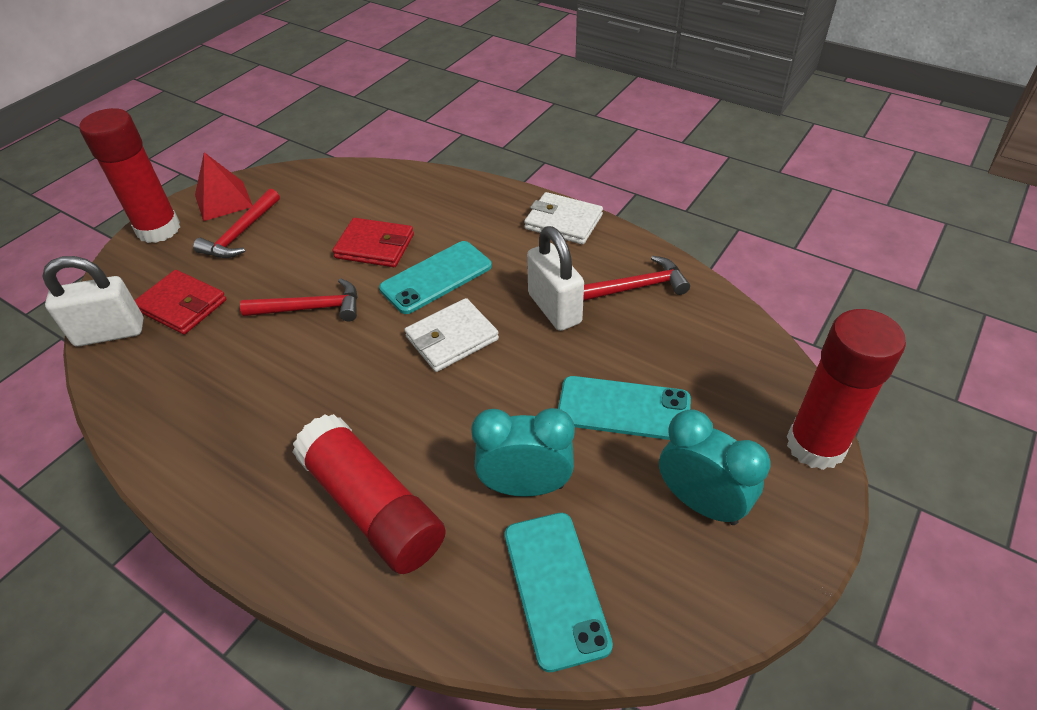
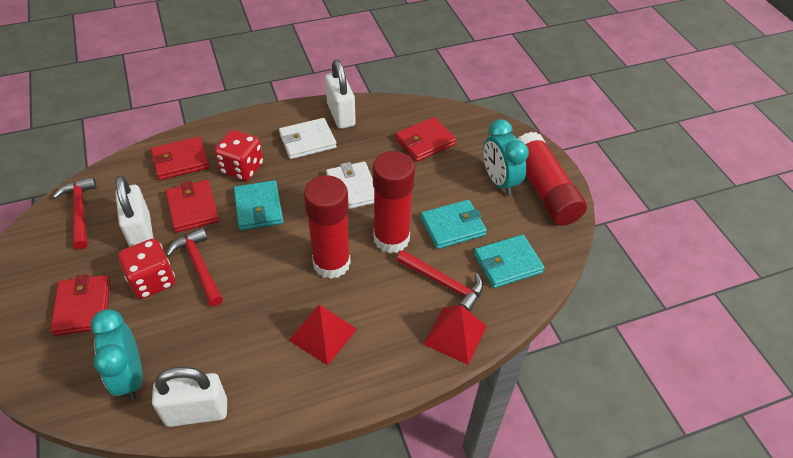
red dice: 0 -> 2
red pyramid: 1 -> 2
red wallet: 2 -> 4
turquoise phone: 3 -> 0
turquoise wallet: 0 -> 3
white padlock: 2 -> 3

